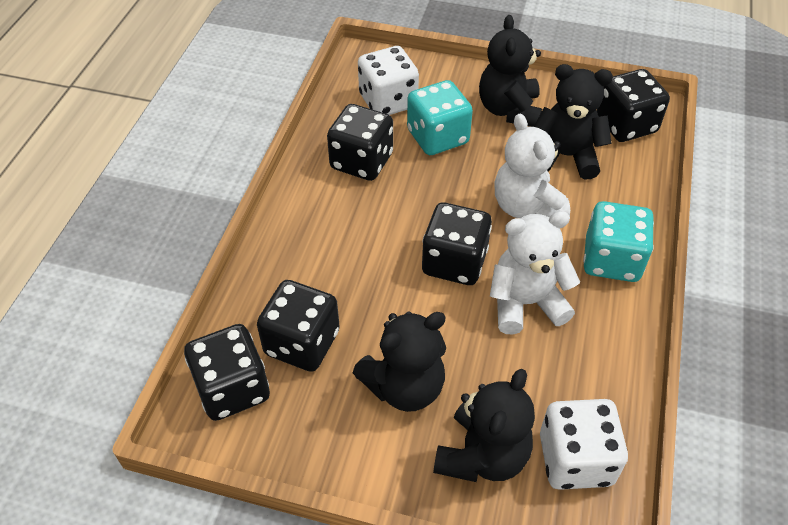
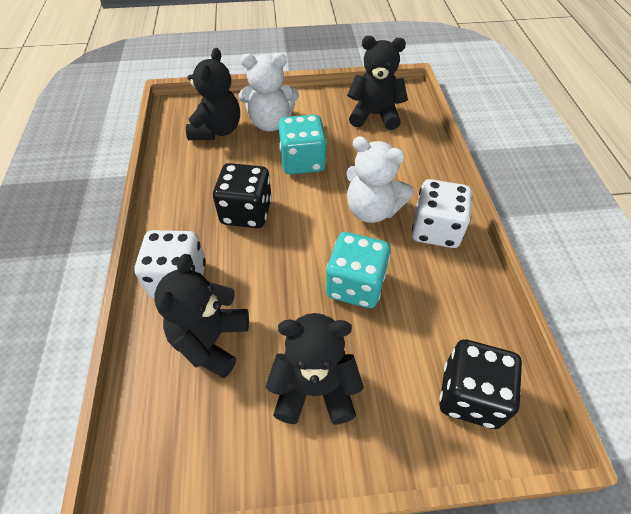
black dice: 5 -> 2

